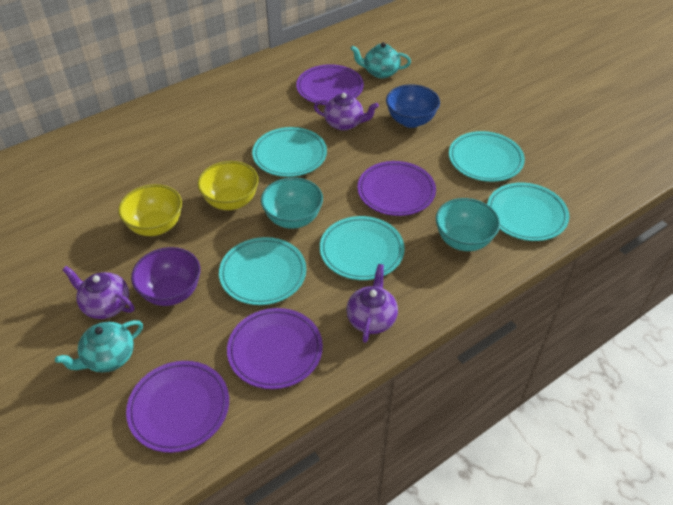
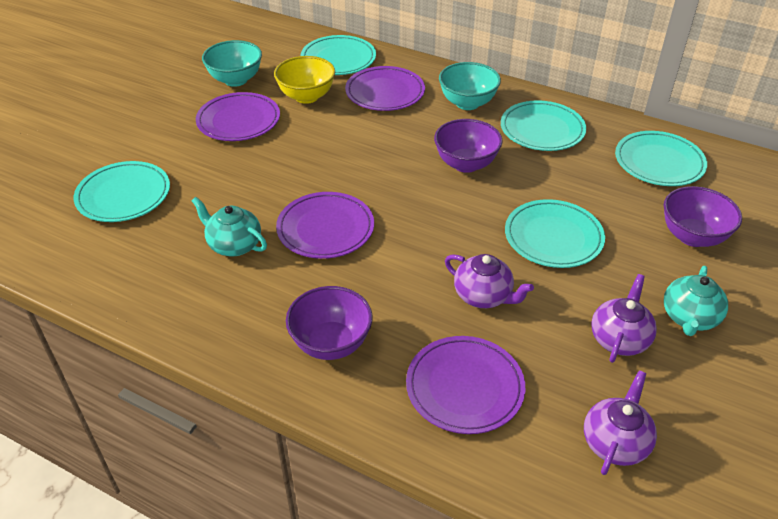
blue bowl: 1 -> 0
purple bowl: 1 -> 3
yellow bowl: 2 -> 1

